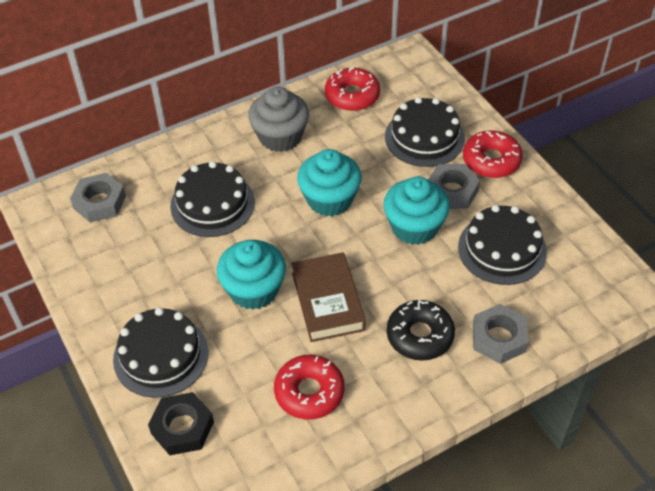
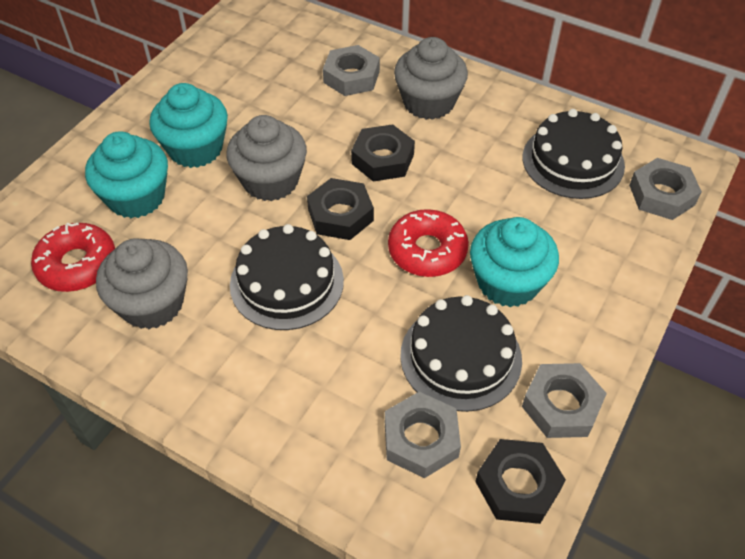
black cake: 4 -> 3
black donut: 1 -> 0
black nut: 1 -> 3
brown book: 1 -> 0
grey cupcake: 1 -> 3
grey nut: 3 -> 4
red donut: 3 -> 2

